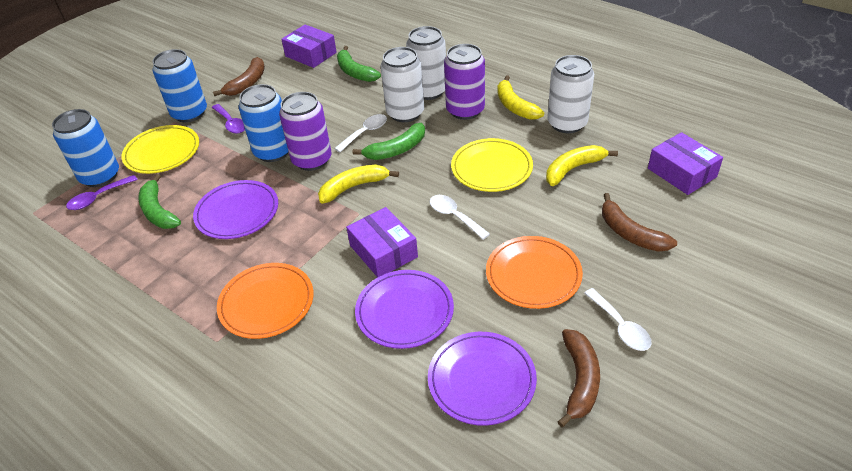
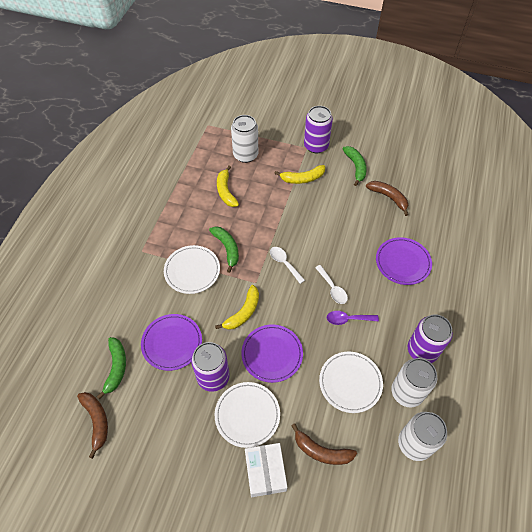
blue can: 3 -> 0
orange plate: 2 -> 0
purple box: 3 -> 0
purple can: 2 -> 3
purple spoon: 2 -> 1
white box: 0 -> 1
white plate: 0 -> 3
white spoon: 3 -> 2
yellow plate: 2 -> 0

